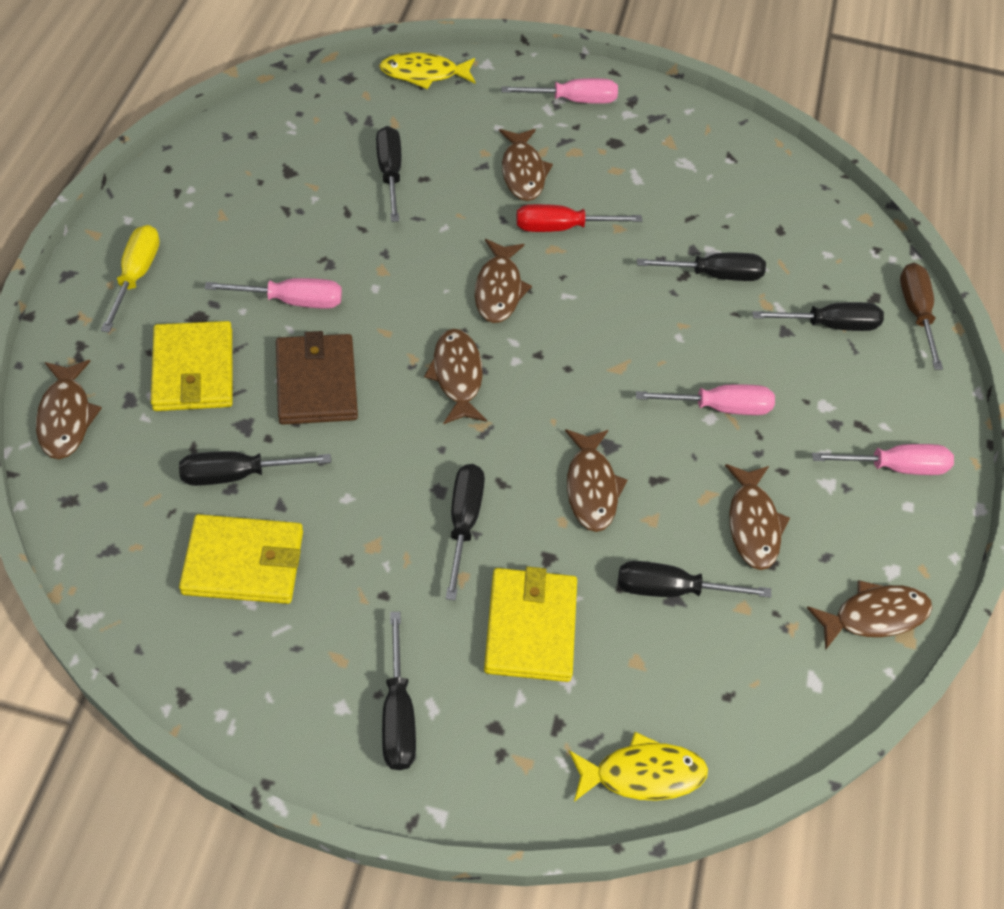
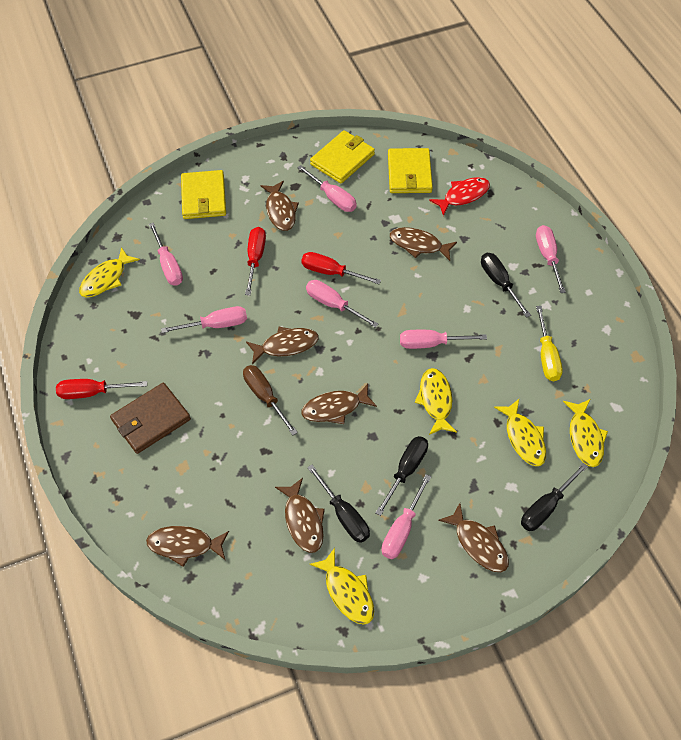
black screwdriver: 7 -> 4
pink screwdriver: 4 -> 7
red fish: 0 -> 1
red screwdriver: 1 -> 3
yellow fish: 2 -> 5

